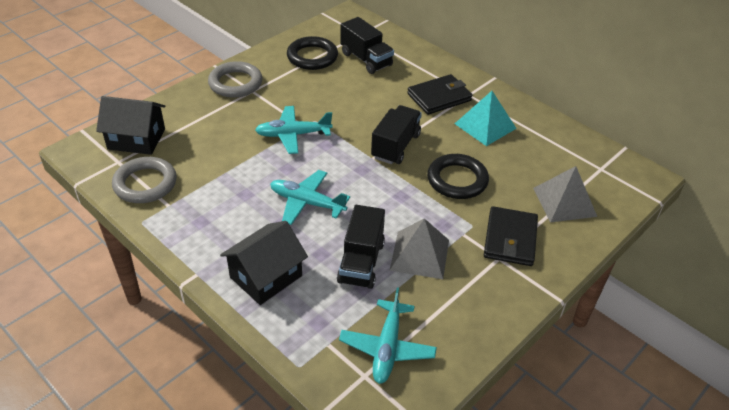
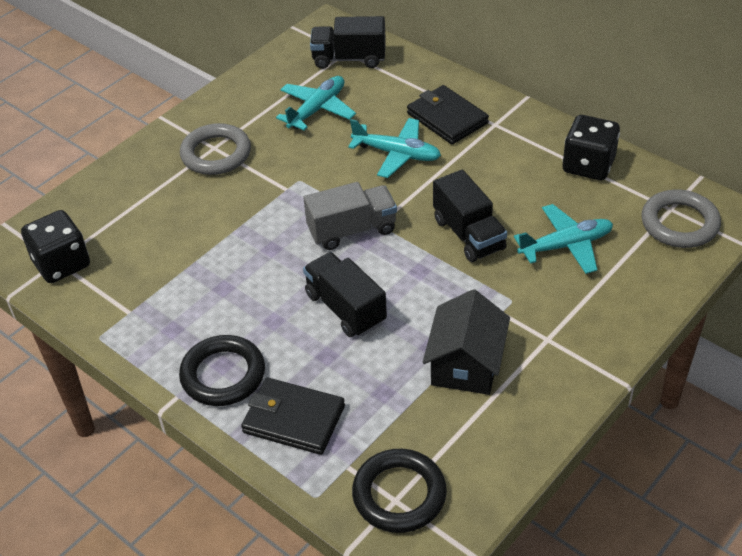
black dice: 0 -> 2
black house: 2 -> 1
grey pyramid: 2 -> 0
grey truck: 0 -> 1
turquoise pyramid: 1 -> 0

